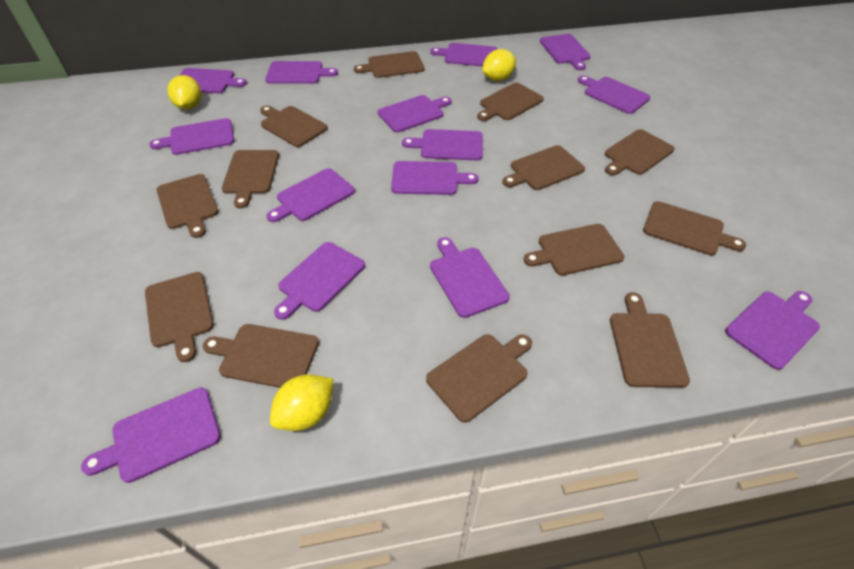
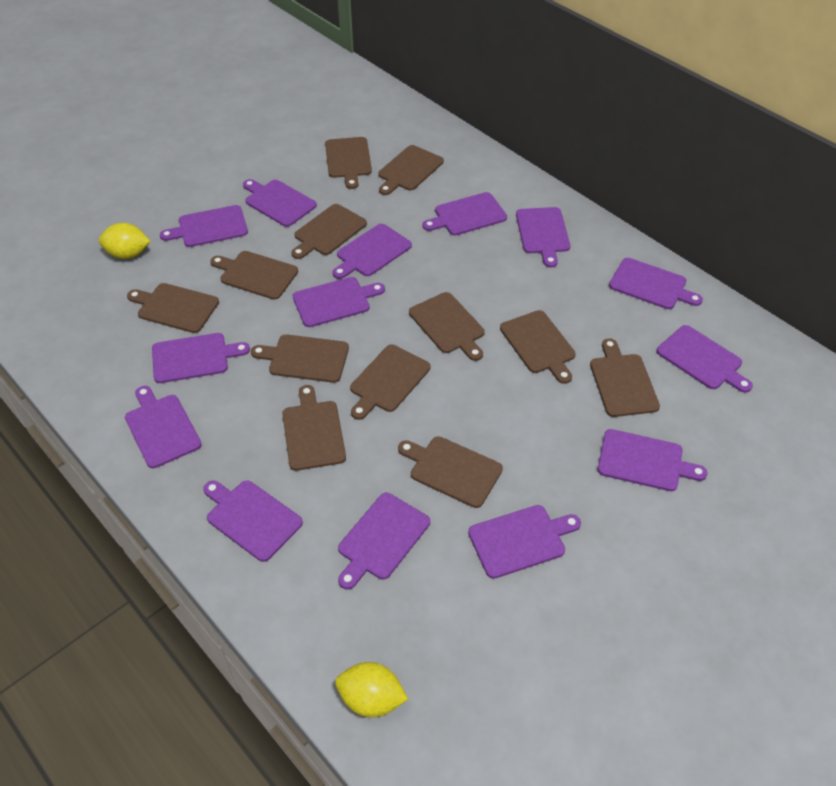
brown cutting board: 13 -> 12
yellow lemon: 3 -> 2

